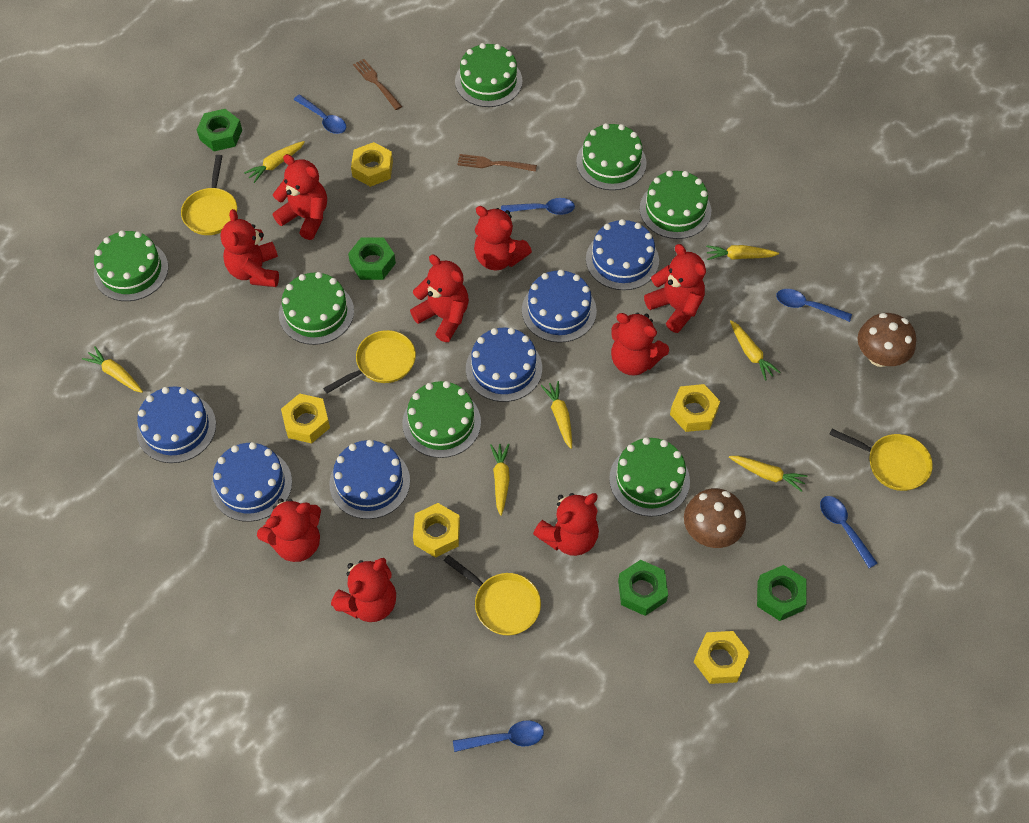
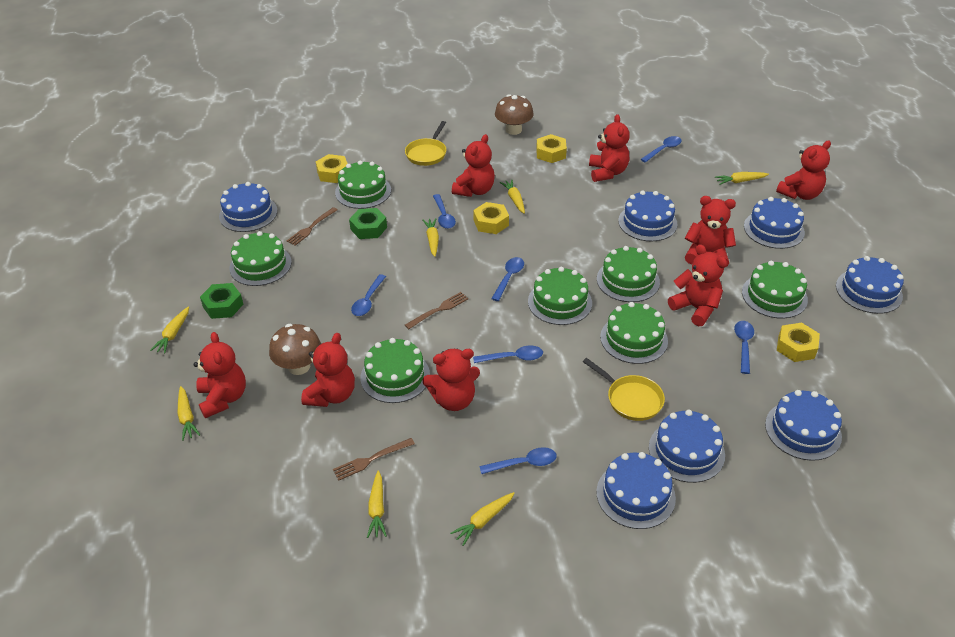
blue cake: 6 -> 7
blue spoon: 5 -> 7
brown fork: 2 -> 3
green nut: 4 -> 2
red teddy bear: 9 -> 8
yellow nut: 5 -> 4
yellow pan: 4 -> 2

